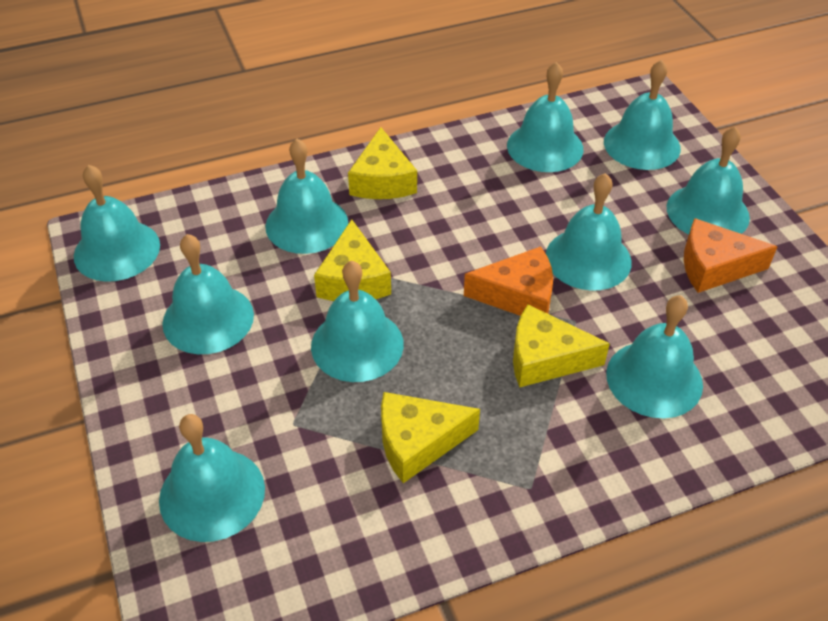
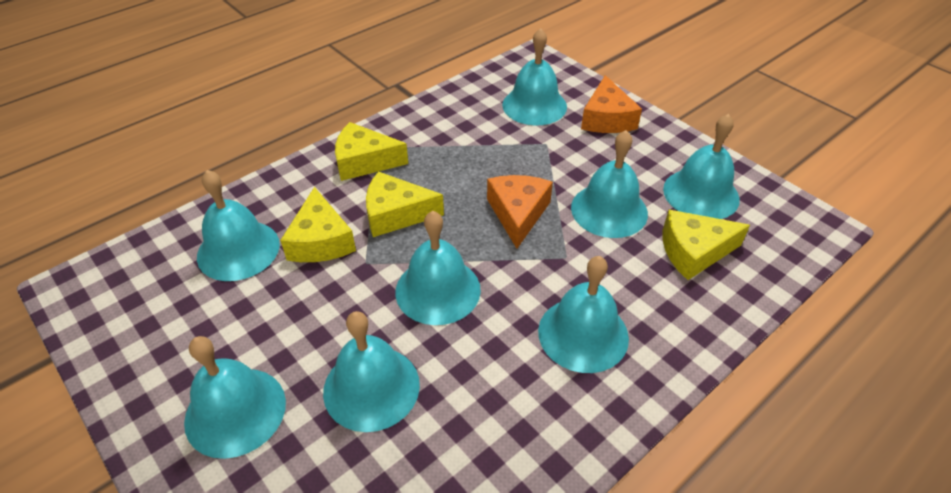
turquoise bell: 10 -> 8

